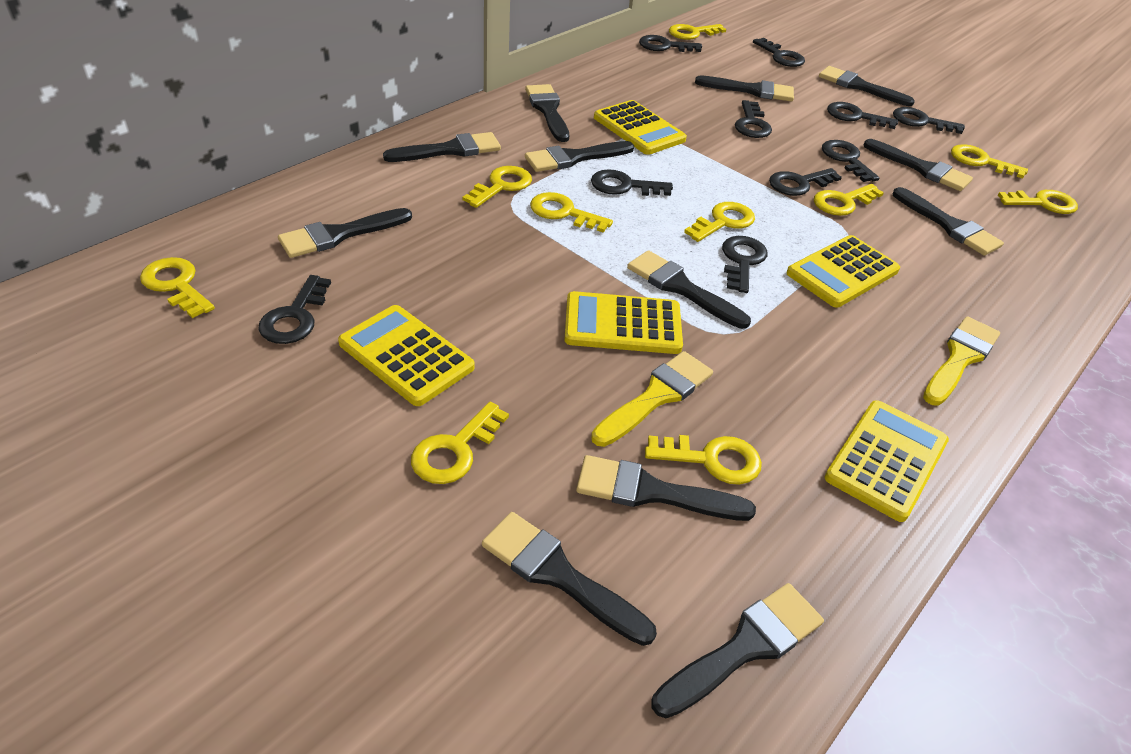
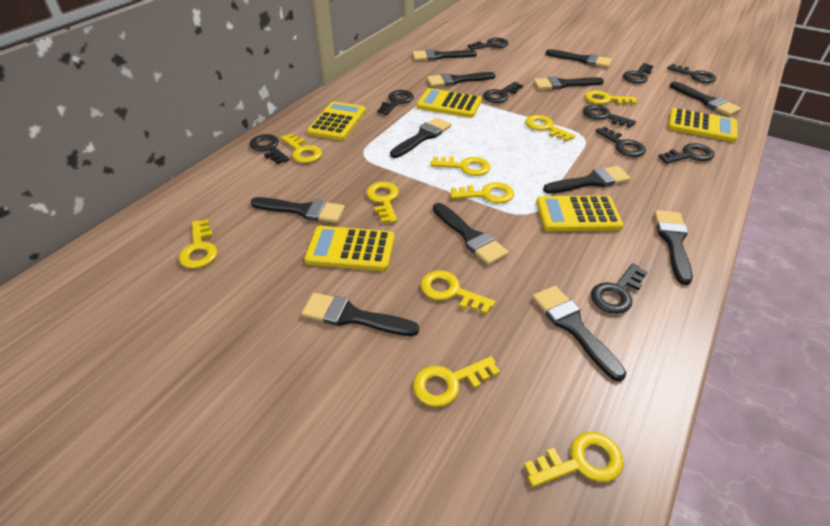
yellow brush: 2 -> 0

